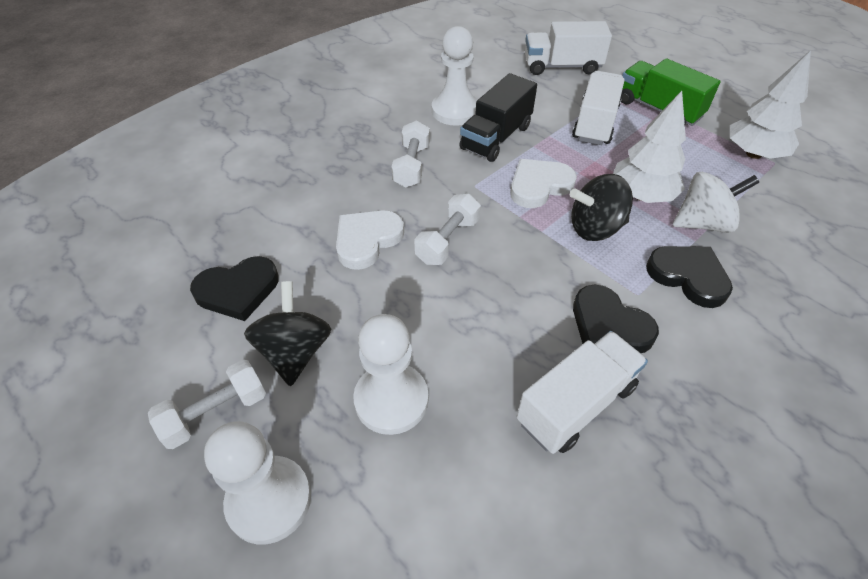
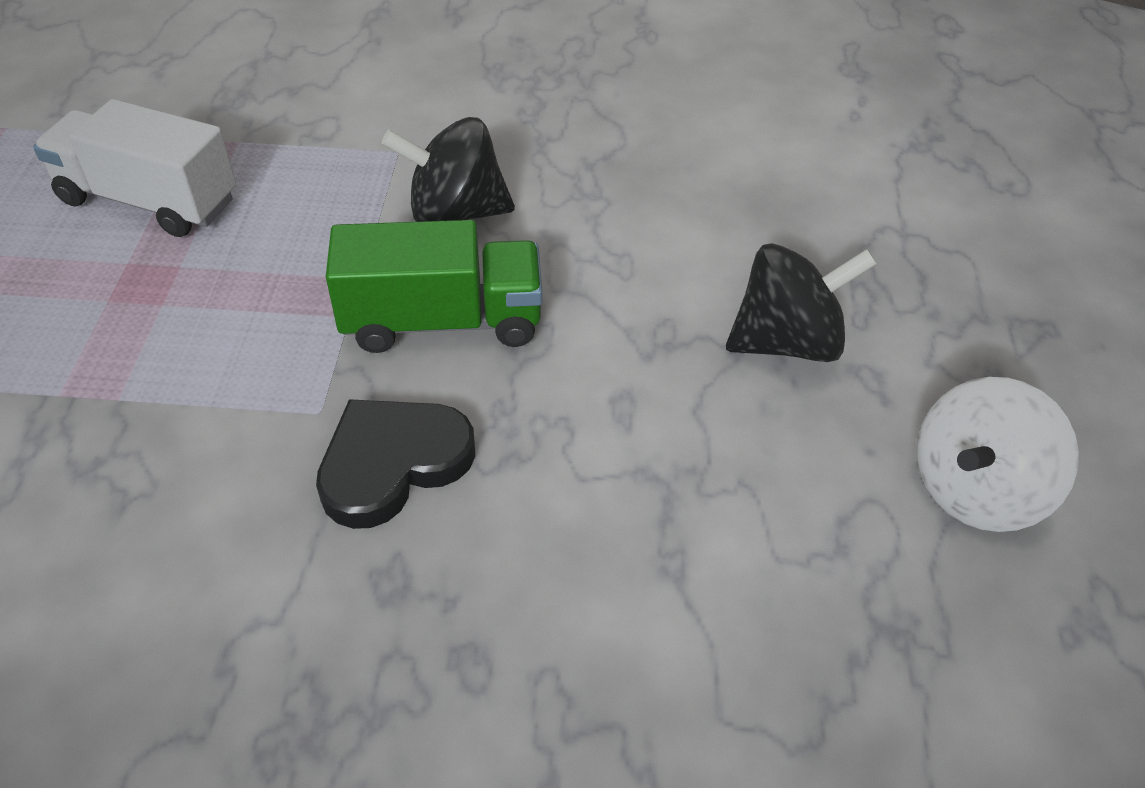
black heart: 3 -> 1
black truck: 1 -> 0
white dumbbell: 3 -> 0
white heart: 2 -> 0
white pawn: 3 -> 0
white tree: 2 -> 0
white truck: 3 -> 1

